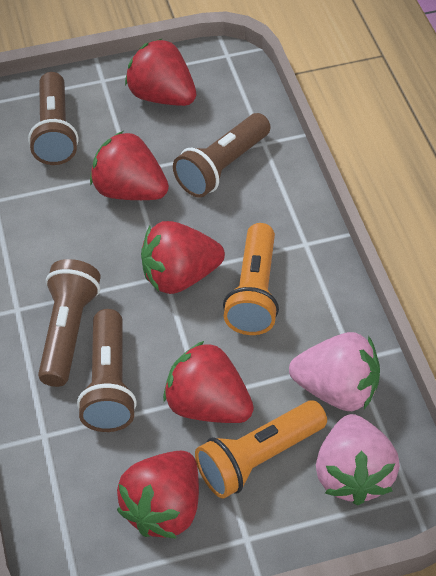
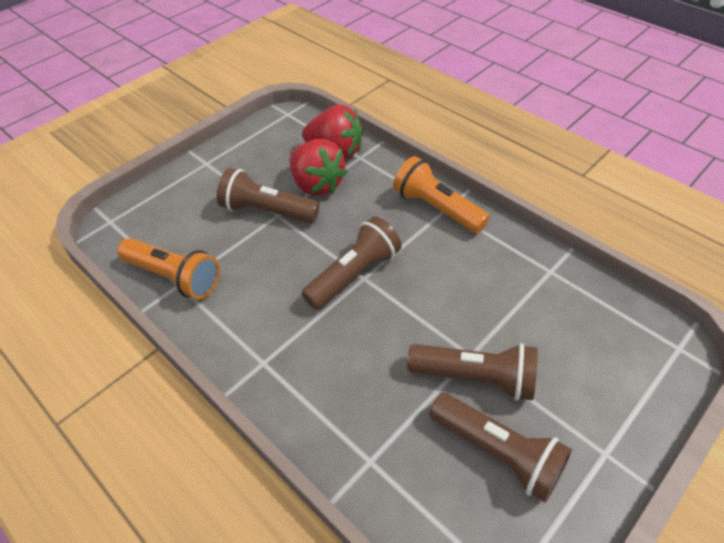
pink strawberry: 2 -> 0
red strawberry: 5 -> 2

